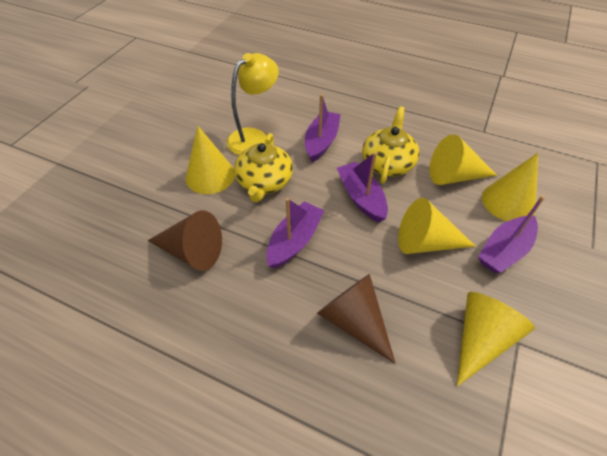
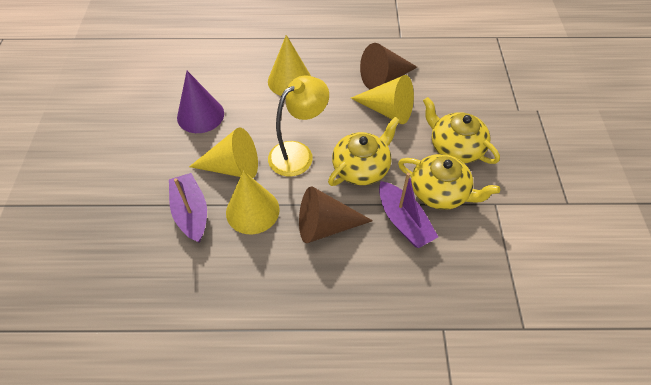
purple boat: 4 -> 2
purple cone: 0 -> 1
yellow cone: 5 -> 4
yellow teapot: 2 -> 3

